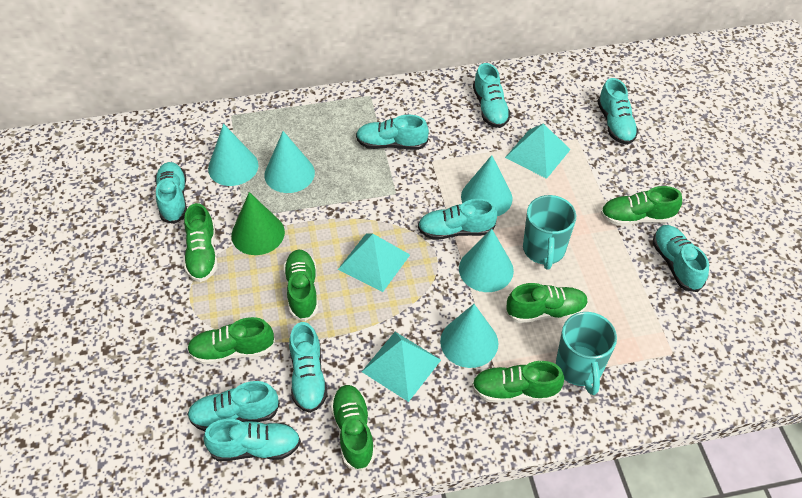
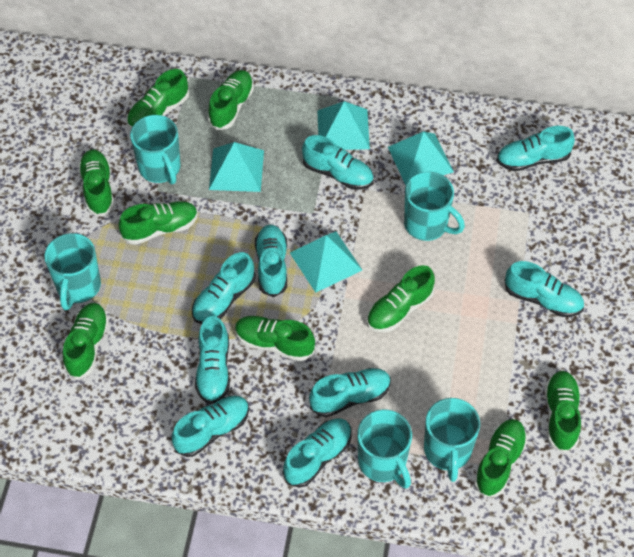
green cone: 1 -> 0
green shoe: 7 -> 9
turquoise cone: 5 -> 0
turquoise mug: 2 -> 5
turquoise pyramid: 3 -> 4

